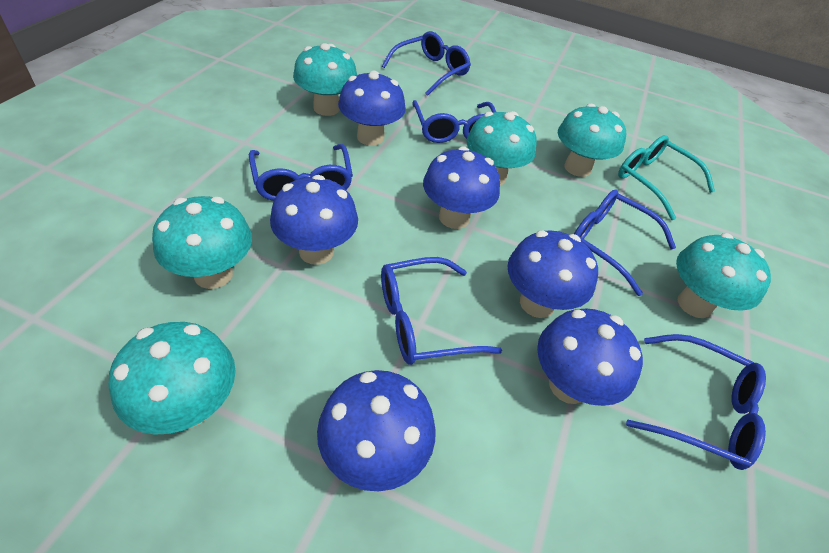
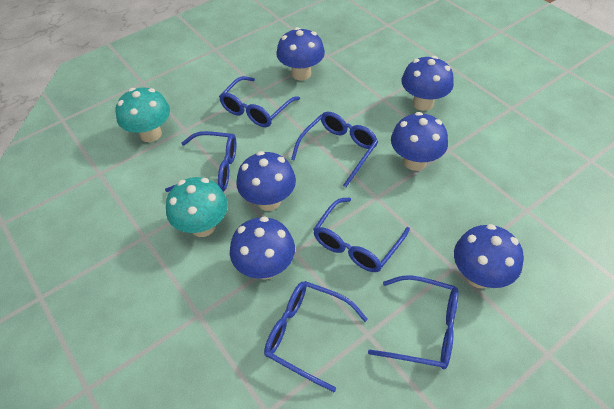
turquoise glasses: 1 -> 0
turquoise mushroom: 6 -> 2

